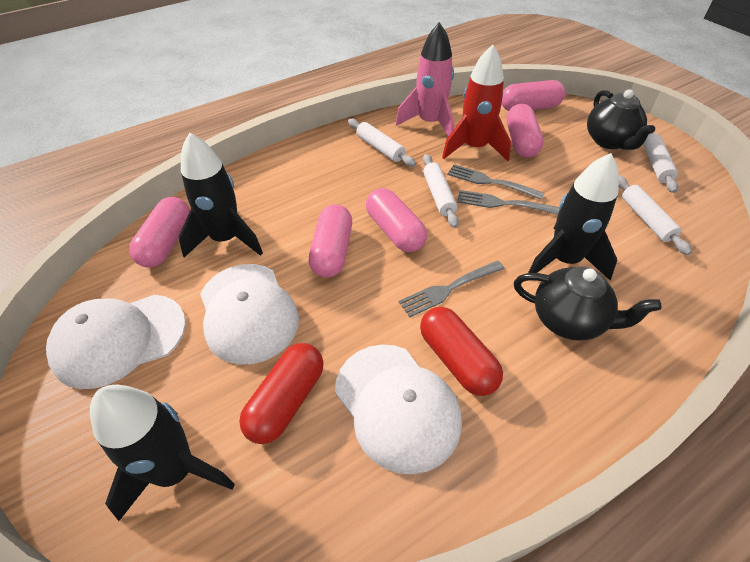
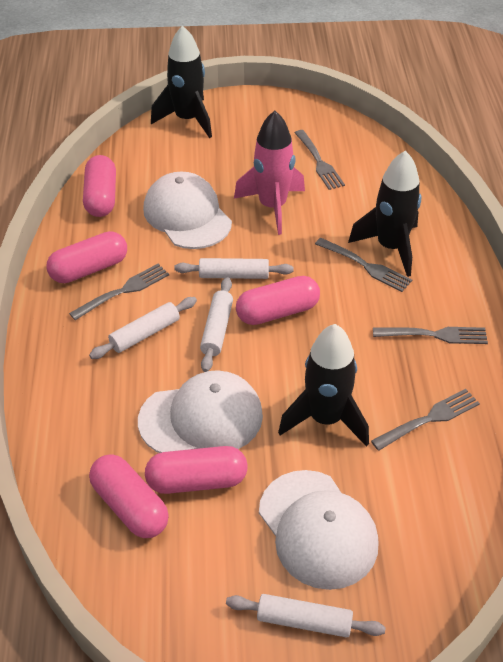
black teapot: 2 -> 0
grey fork: 3 -> 5
red capsule: 2 -> 0
red rocket: 1 -> 0

